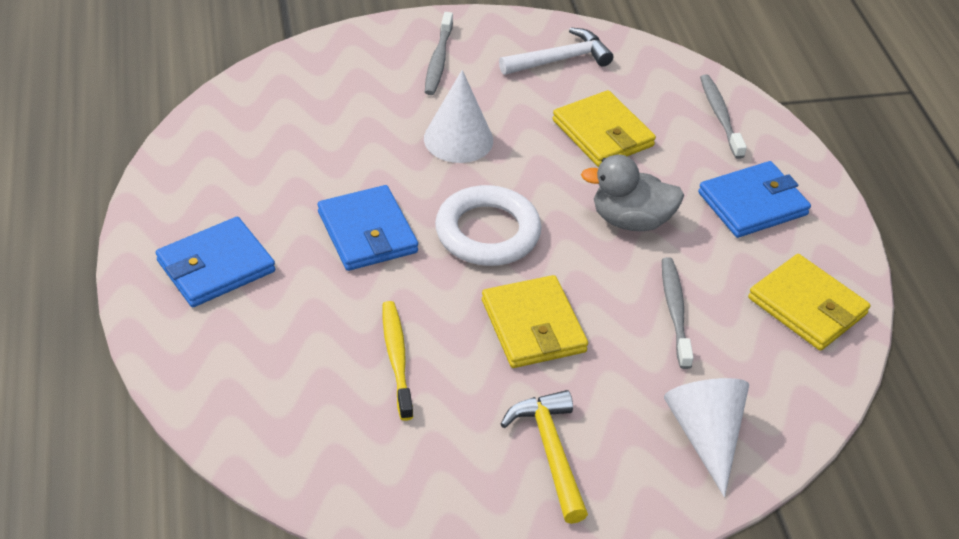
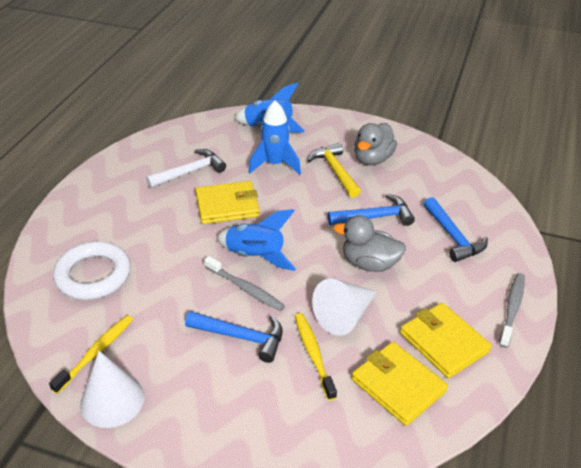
blue hammer: 0 -> 3
blue rocket: 0 -> 3
blue wallet: 3 -> 0
grey duck: 1 -> 2
grey toothbrush: 3 -> 2
yellow toothbrush: 1 -> 2

